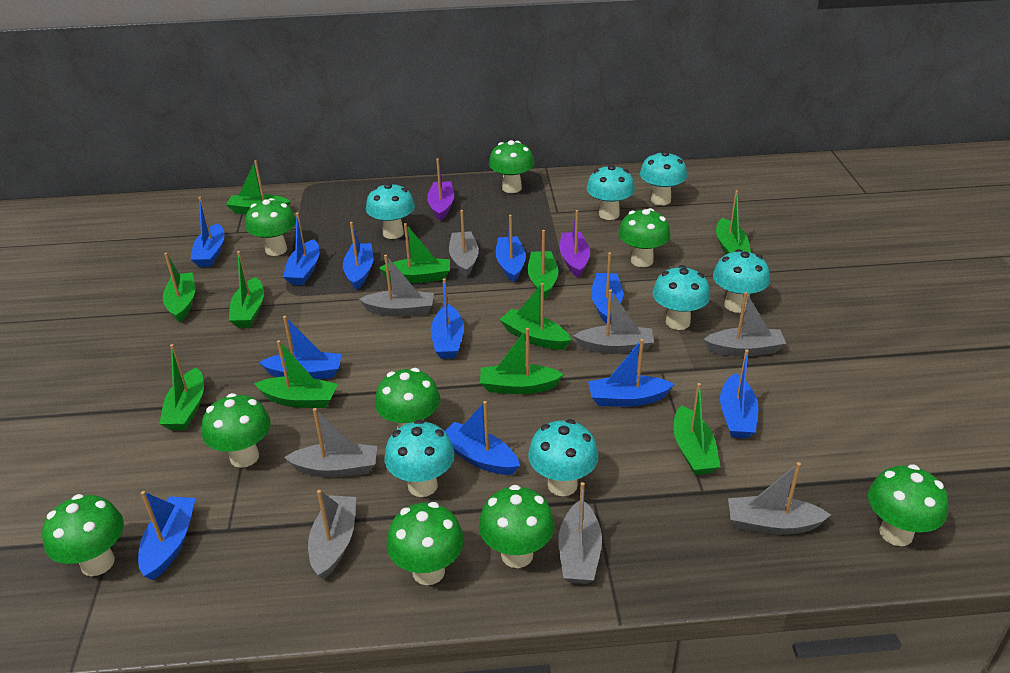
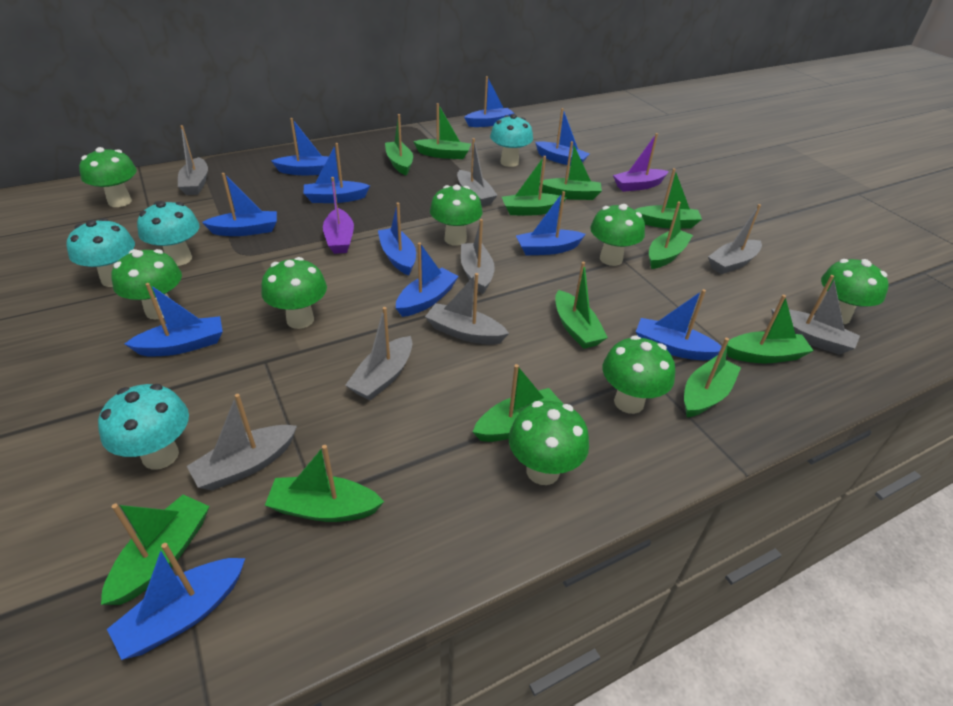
green boat: 11 -> 12
green mushroom: 9 -> 8
turquoise mushroom: 7 -> 4

